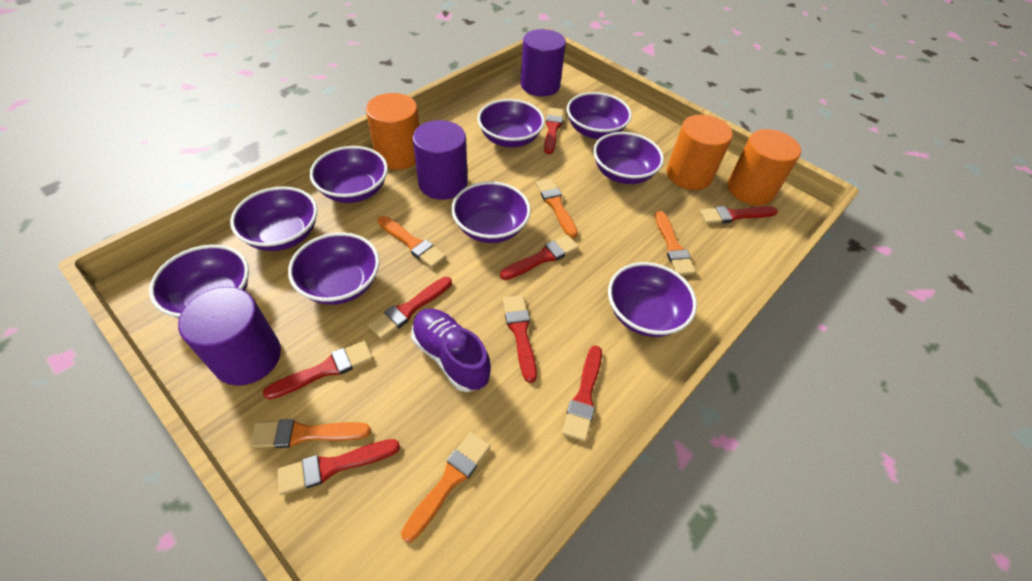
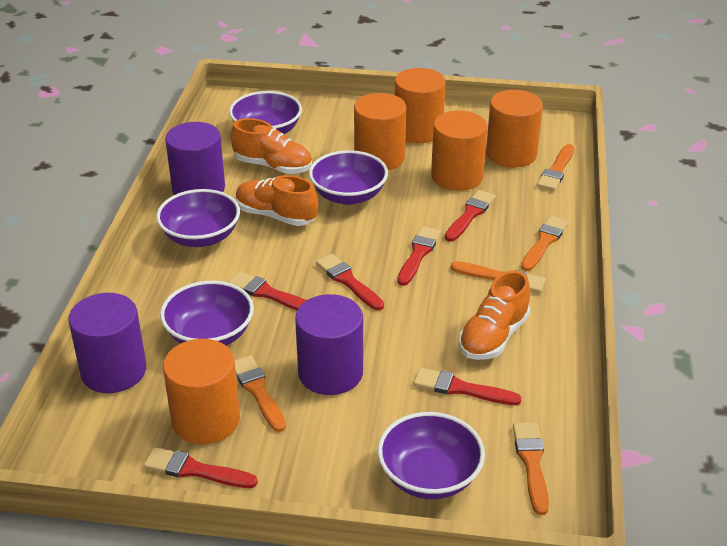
orange cylinder: 3 -> 5
orange shoe: 0 -> 3
purple bowl: 9 -> 5
purple shoe: 1 -> 0
red brush: 8 -> 6

